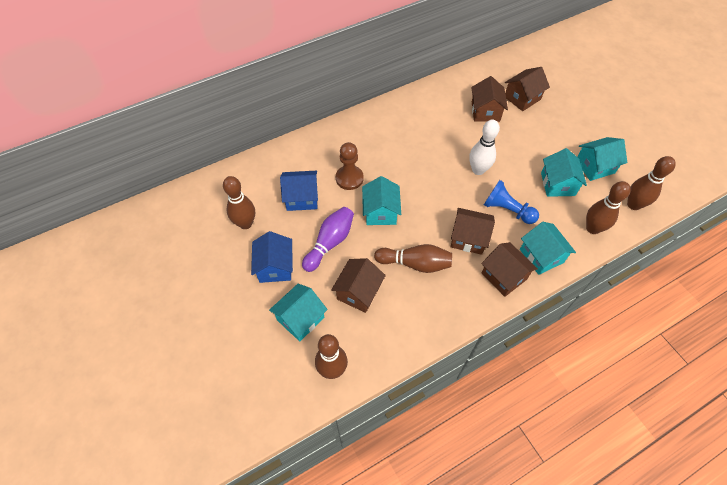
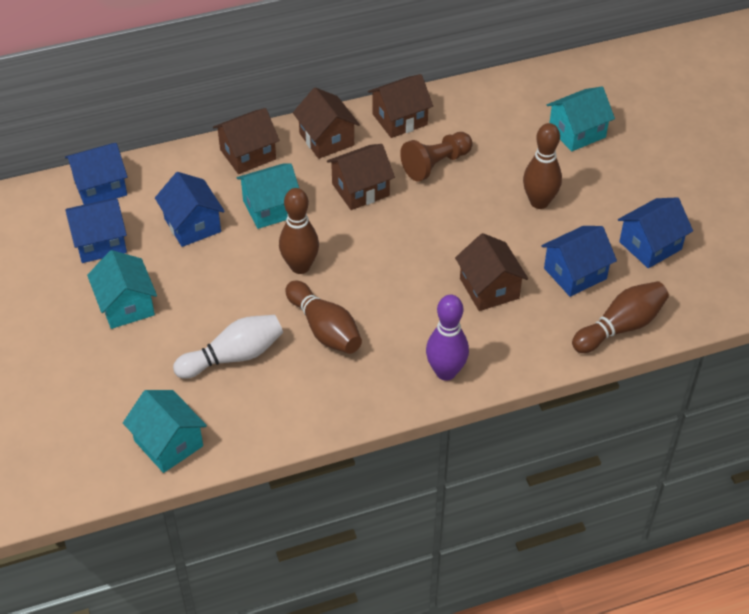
blue house: 2 -> 5
blue pawn: 1 -> 0
brown bowling pin: 5 -> 4
turquoise house: 5 -> 4

